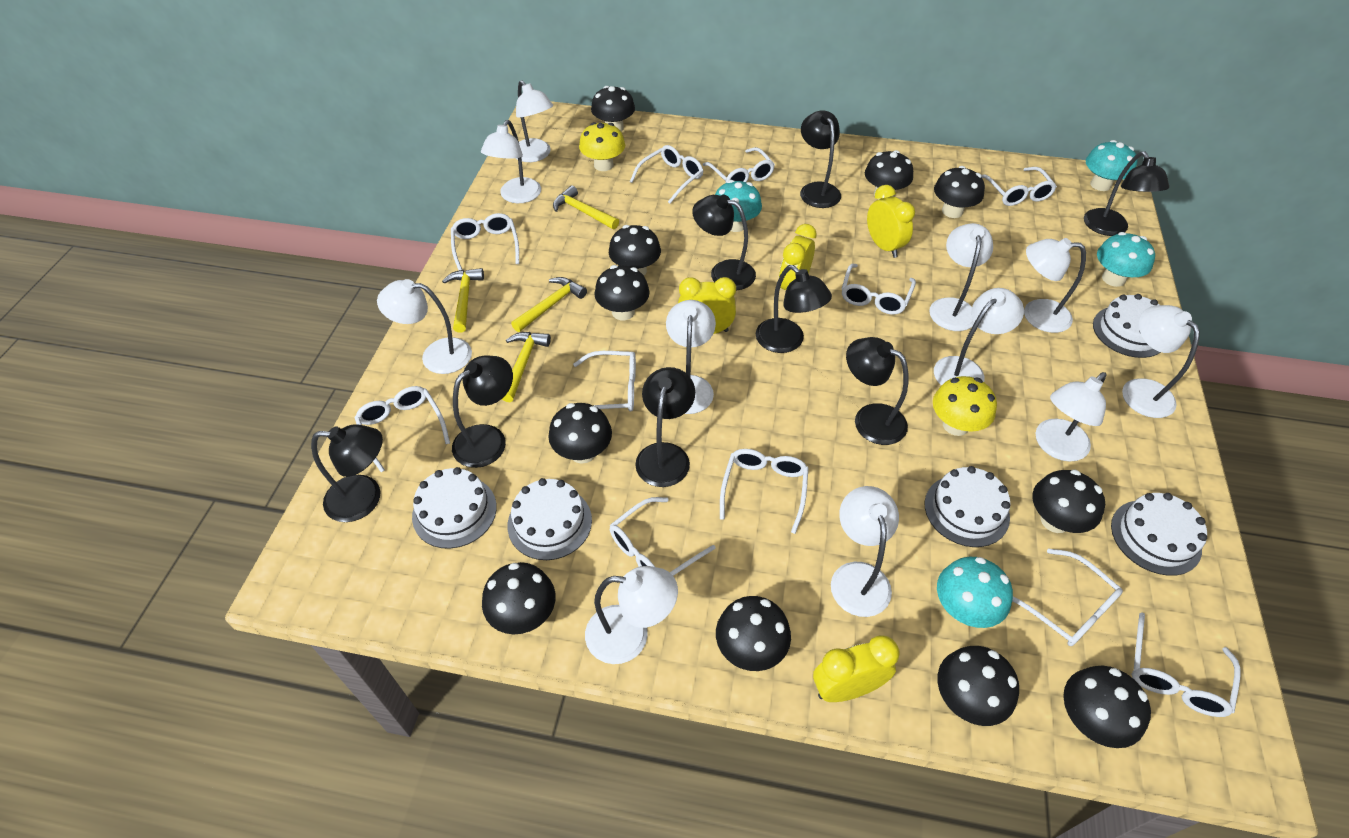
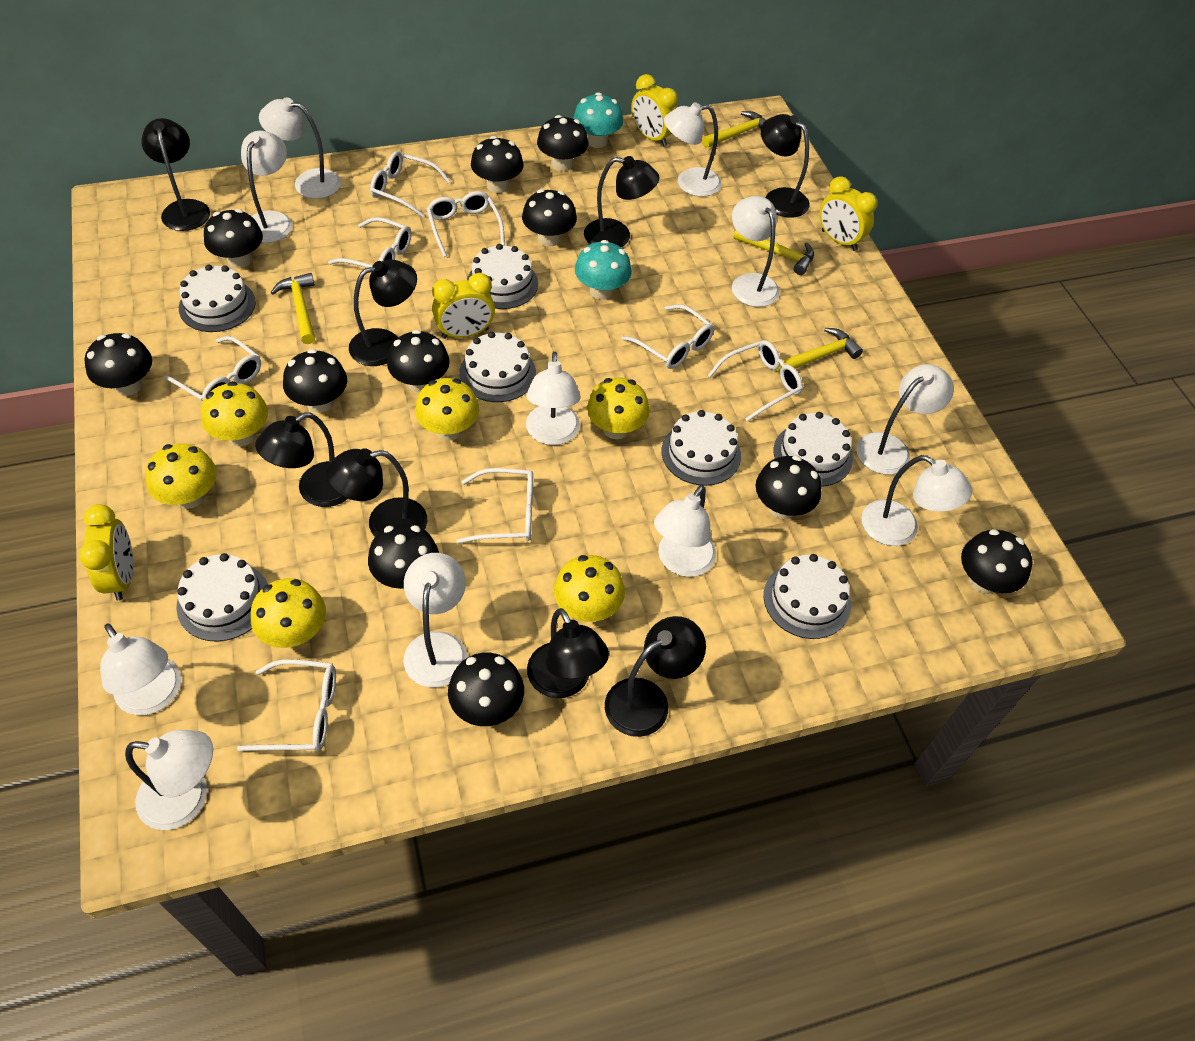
turquoise mushroom: 4 -> 2
white cake: 5 -> 7
white glasses: 11 -> 8
yellow mushroom: 2 -> 6

